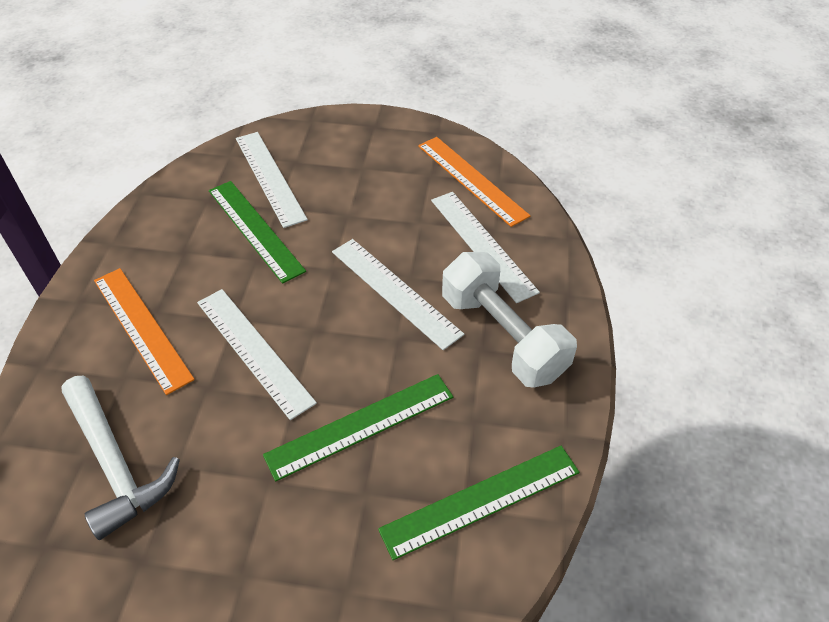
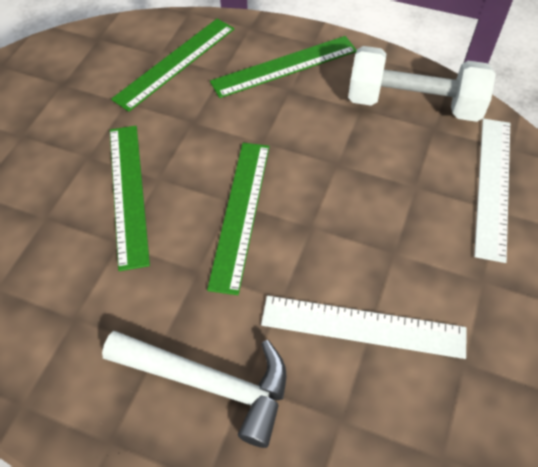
green ruler: 3 -> 4
orange ruler: 2 -> 0
white ruler: 4 -> 2

